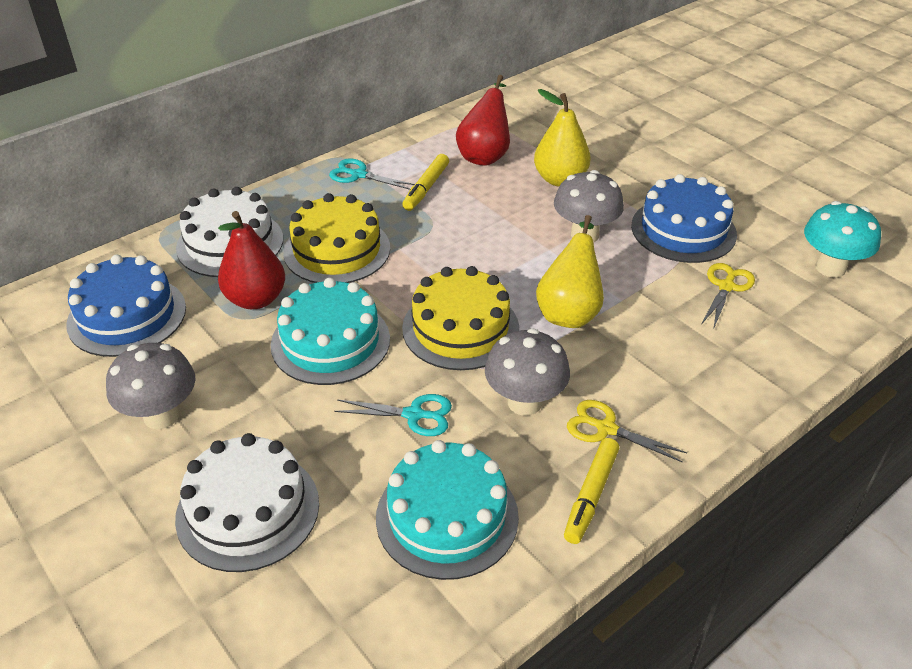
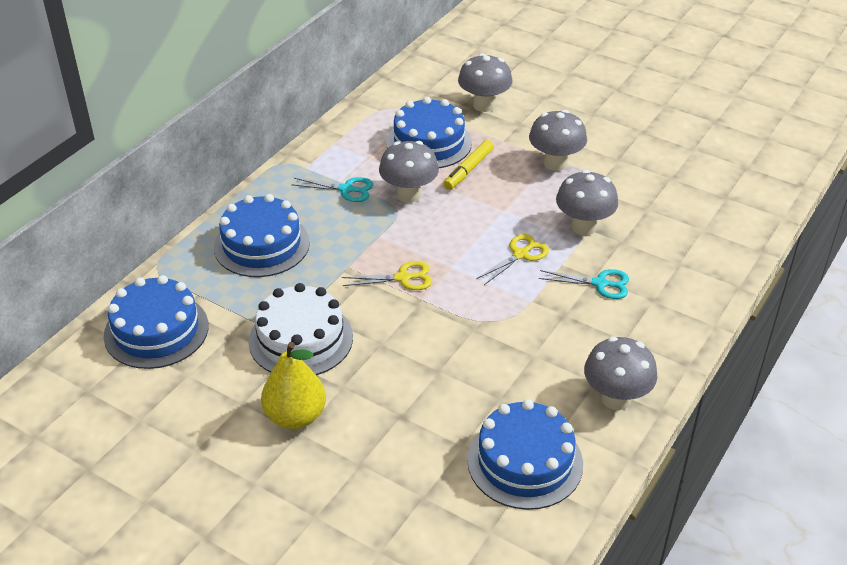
blue cake: 2 -> 4
grey mushroom: 3 -> 5
red pear: 2 -> 0
turquoise cake: 2 -> 0
turquoise mushroom: 1 -> 0
white cake: 2 -> 1
yellow cake: 2 -> 0
yellow marker: 2 -> 1
yellow pear: 2 -> 1

